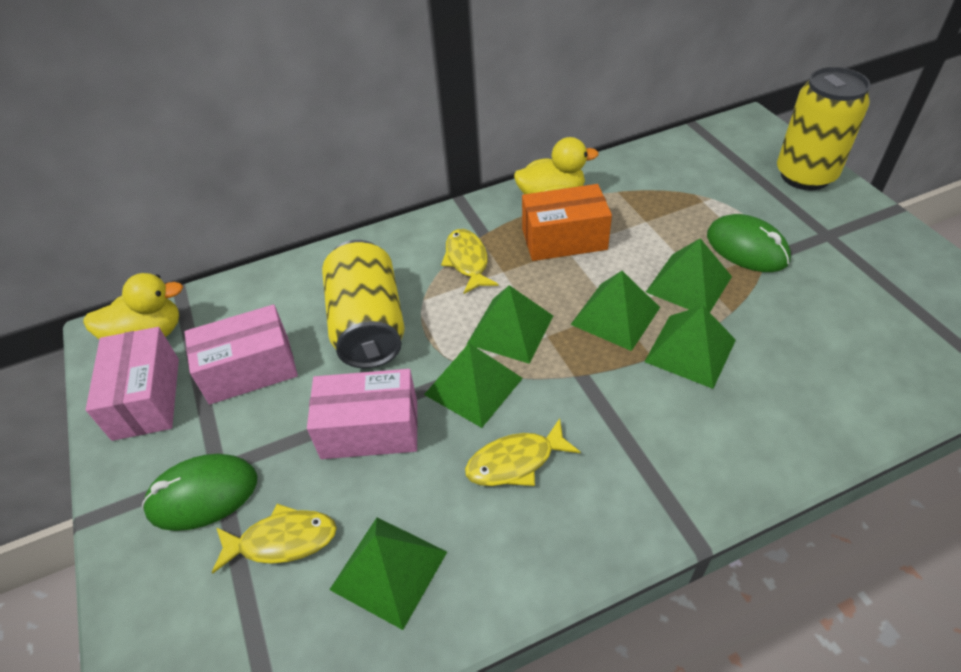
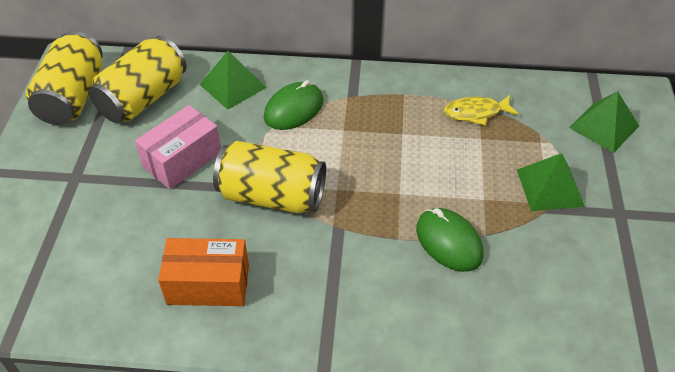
green pyramid: 6 -> 3
pink box: 3 -> 1
yellow can: 2 -> 3
yellow duck: 2 -> 0
yellow fish: 3 -> 1

